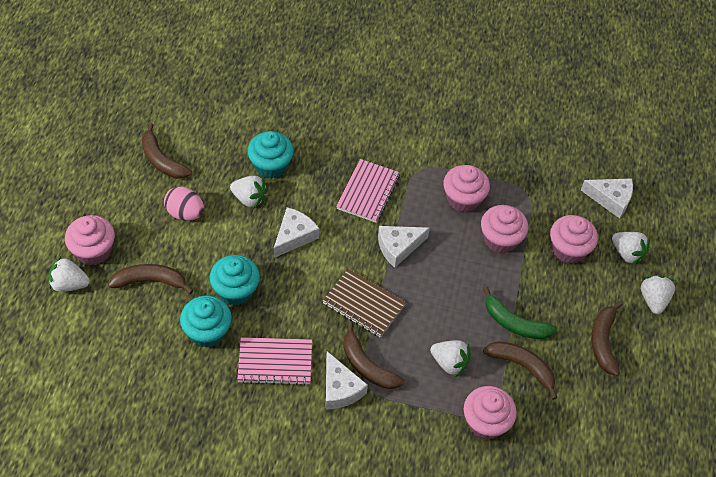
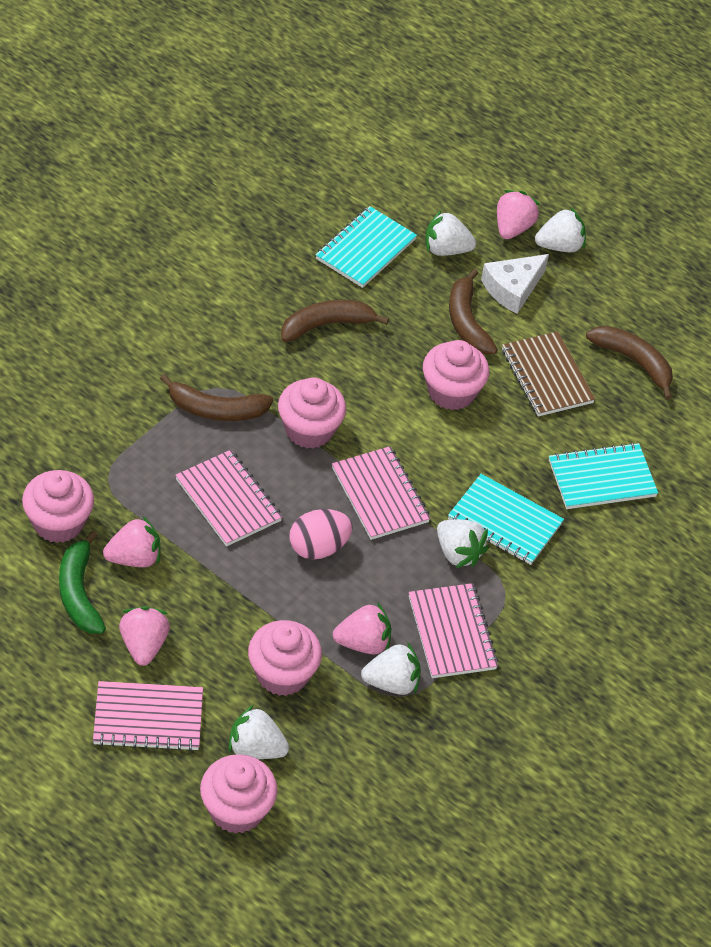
brown banana: 5 -> 4
pink notebook: 2 -> 4
pink strawberry: 0 -> 4
turquoise cupcake: 3 -> 0
turquoise notebook: 0 -> 3
white cheese: 4 -> 1

